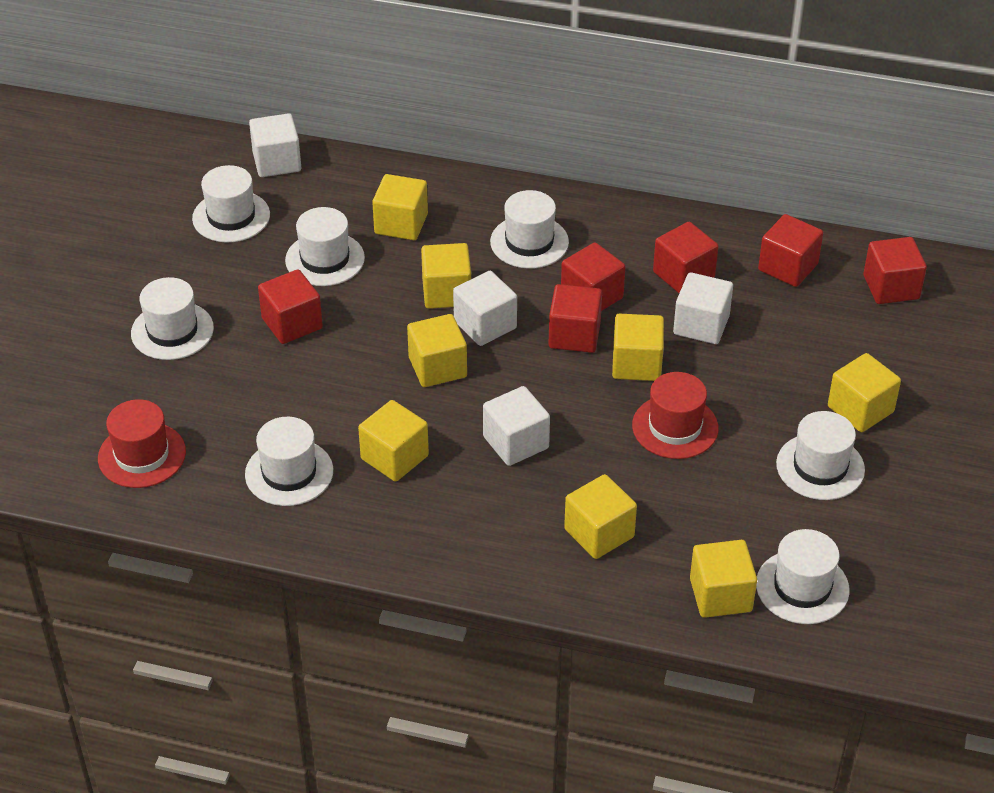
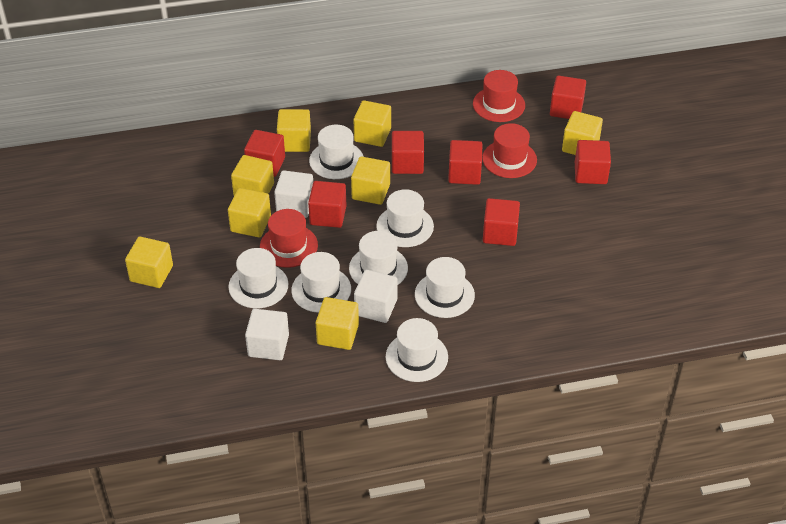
red cube: 6 -> 7
red hat: 2 -> 3
white cube: 4 -> 3

